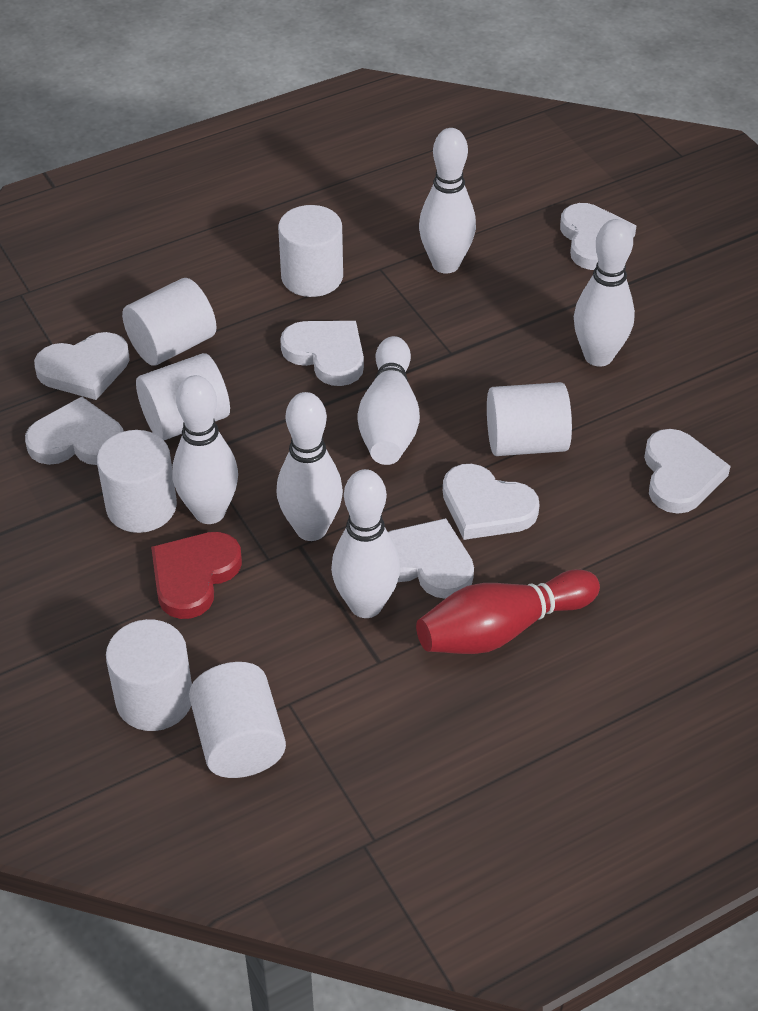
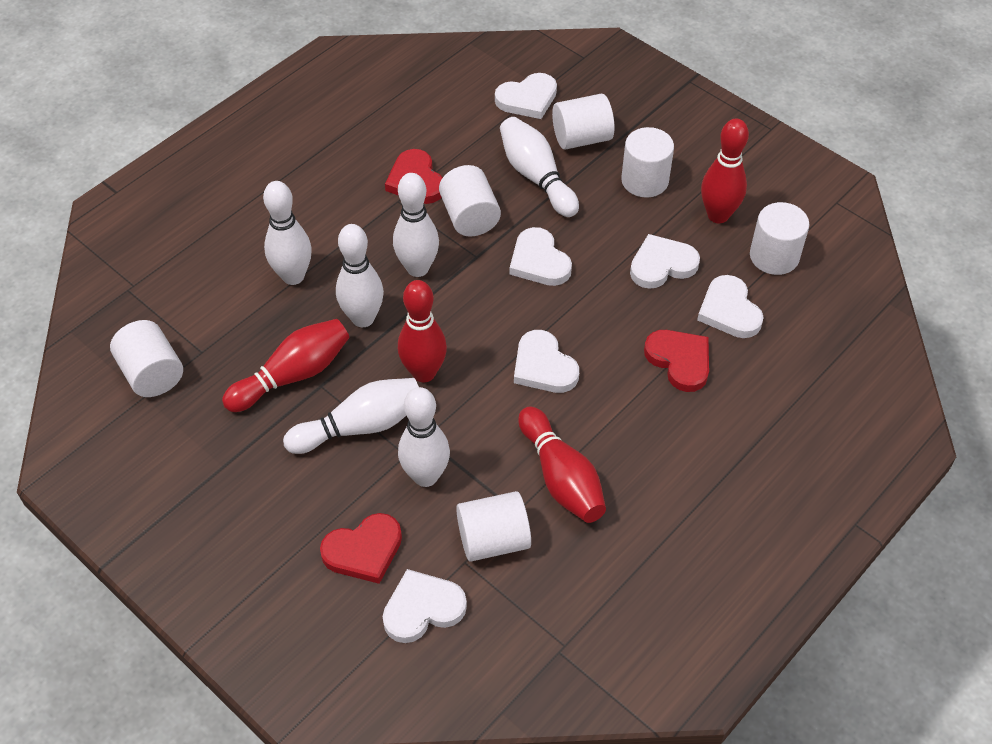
red bowling pin: 1 -> 4
red heart: 1 -> 3
white cylinder: 7 -> 6
white heart: 7 -> 6

